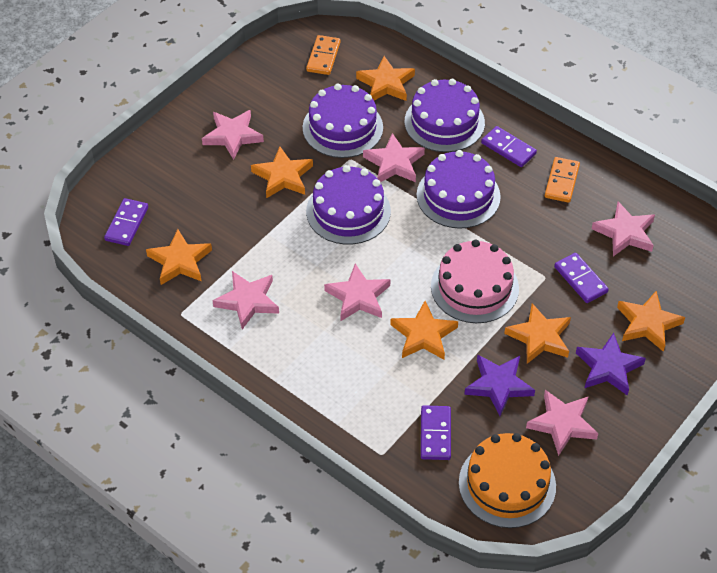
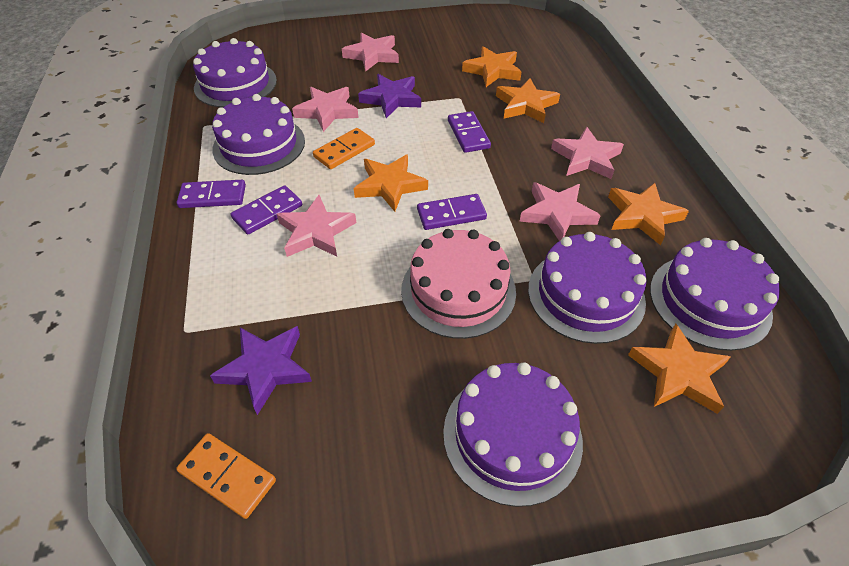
orange cake: 1 -> 0
orange star: 6 -> 5
pink star: 6 -> 5
purple cake: 4 -> 5

